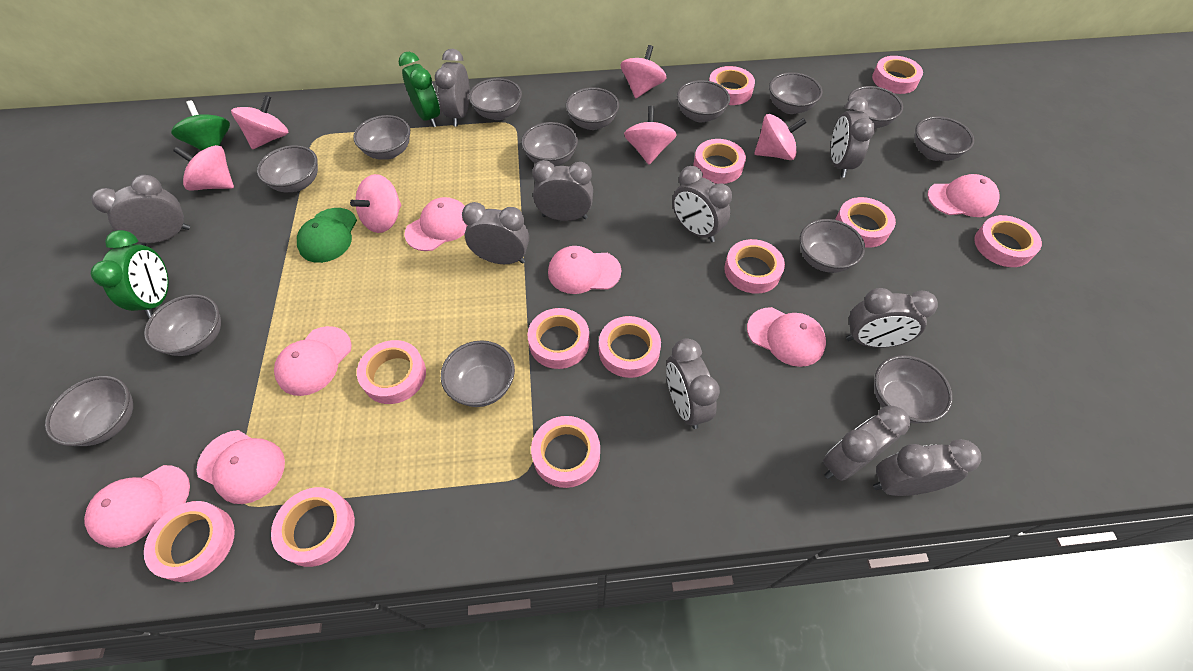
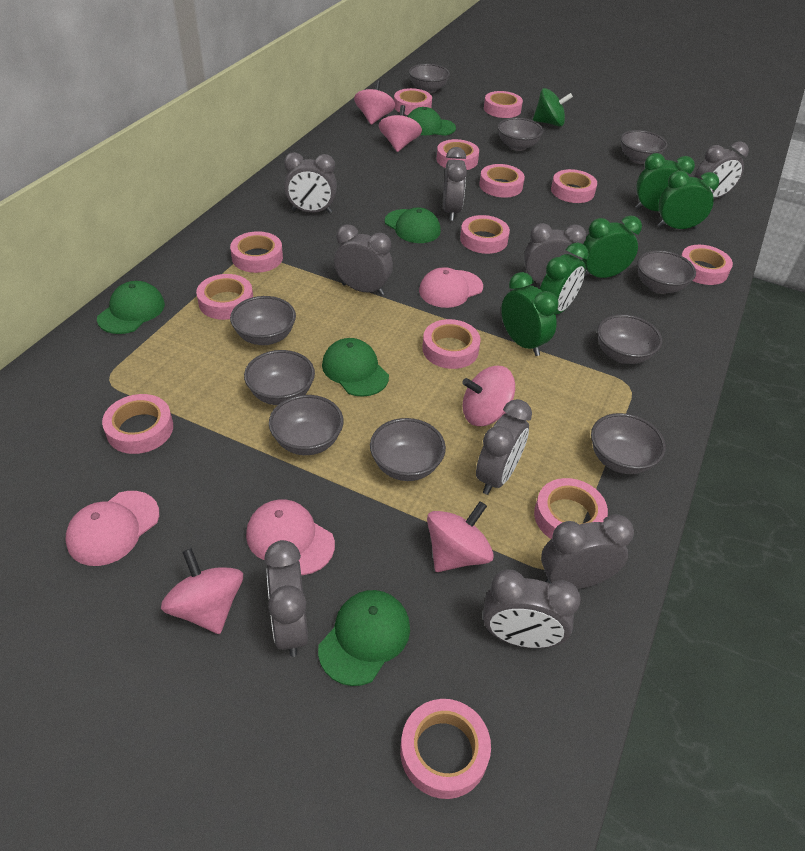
green cap: 1 -> 5
green clock: 2 -> 5
grey bowl: 14 -> 10
grey clock: 10 -> 9
pink cap: 7 -> 3
pink spinning top: 6 -> 5
pink tape: 12 -> 13

